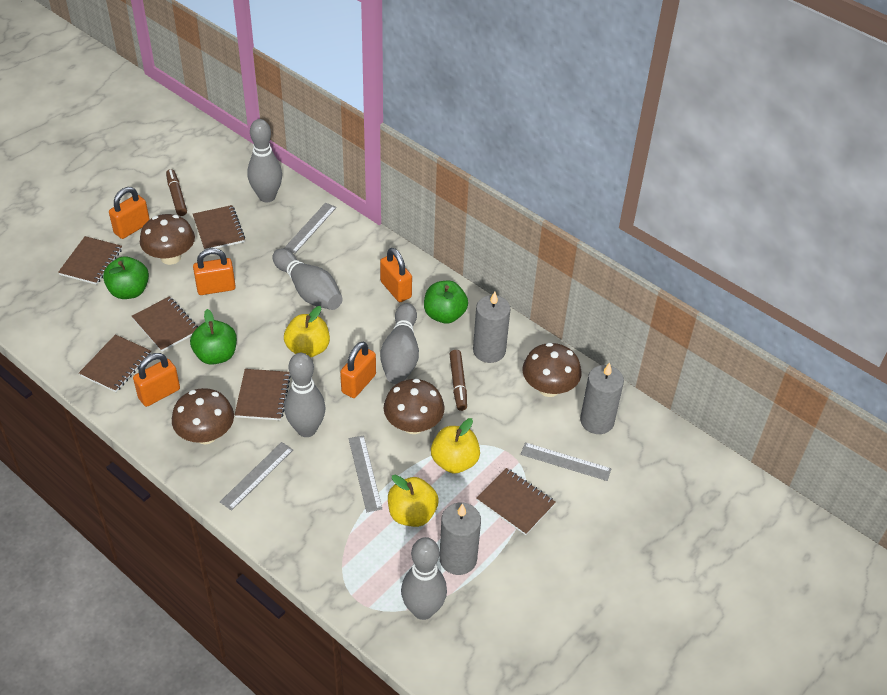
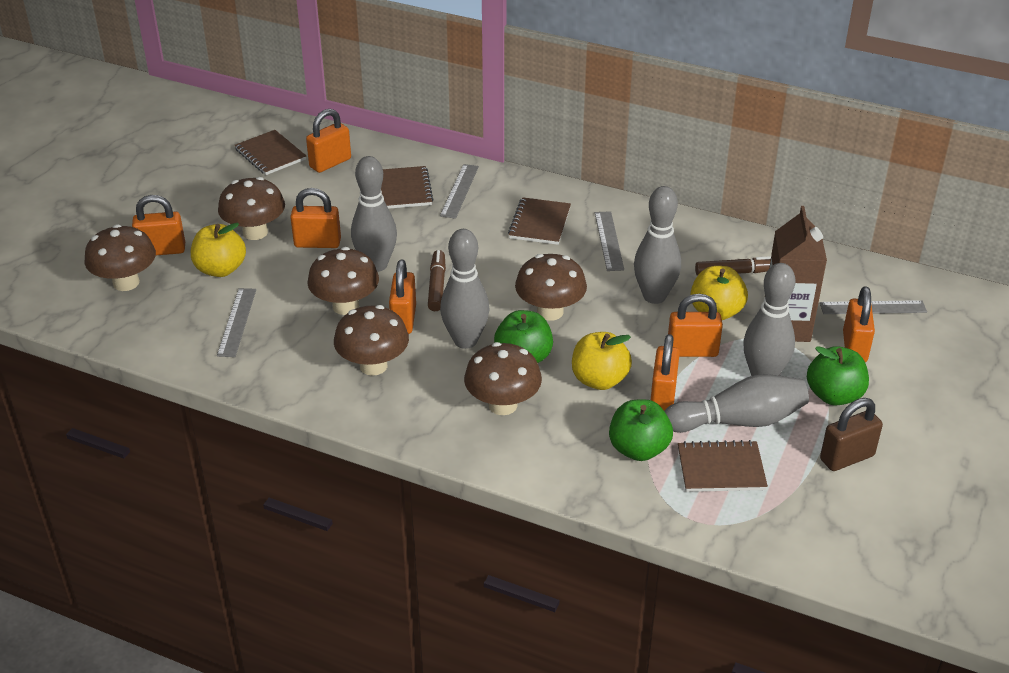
brown carton: 0 -> 1
brown mushroom: 4 -> 6
brown notebook: 6 -> 4
brown padlock: 0 -> 1
grey candle: 3 -> 0
orange padlock: 5 -> 7

